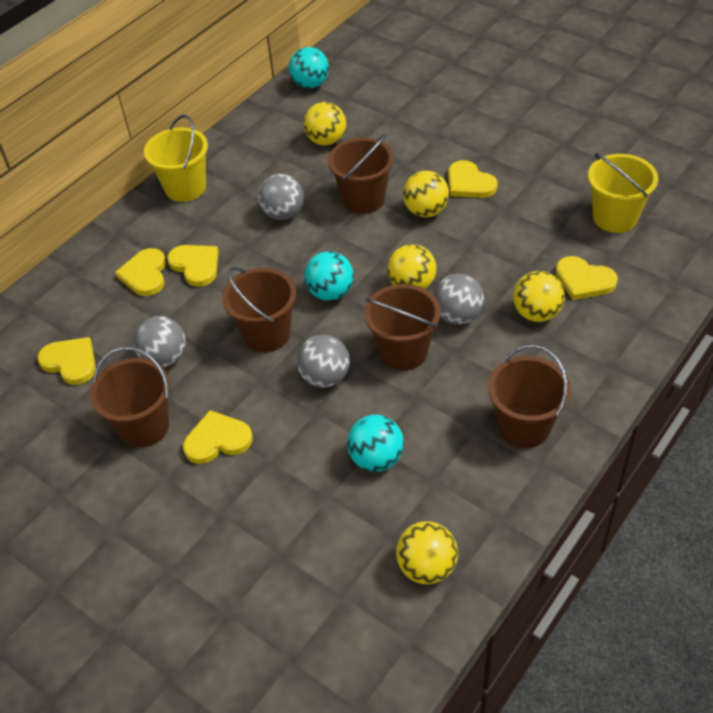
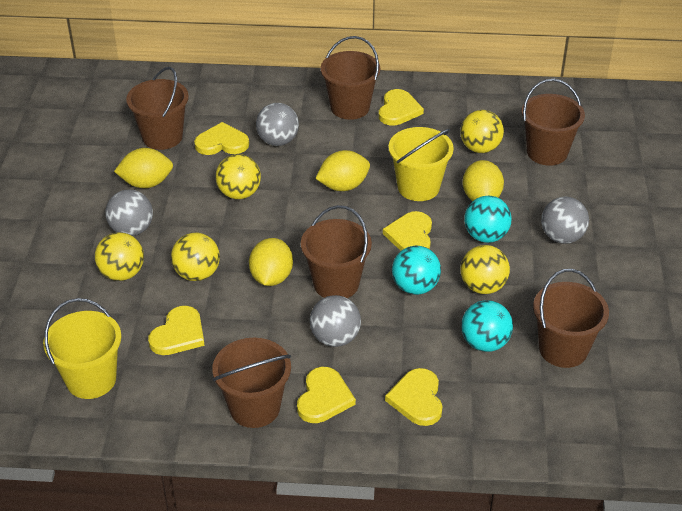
brown bucket: 5 -> 6
yellow lemon: 0 -> 4

